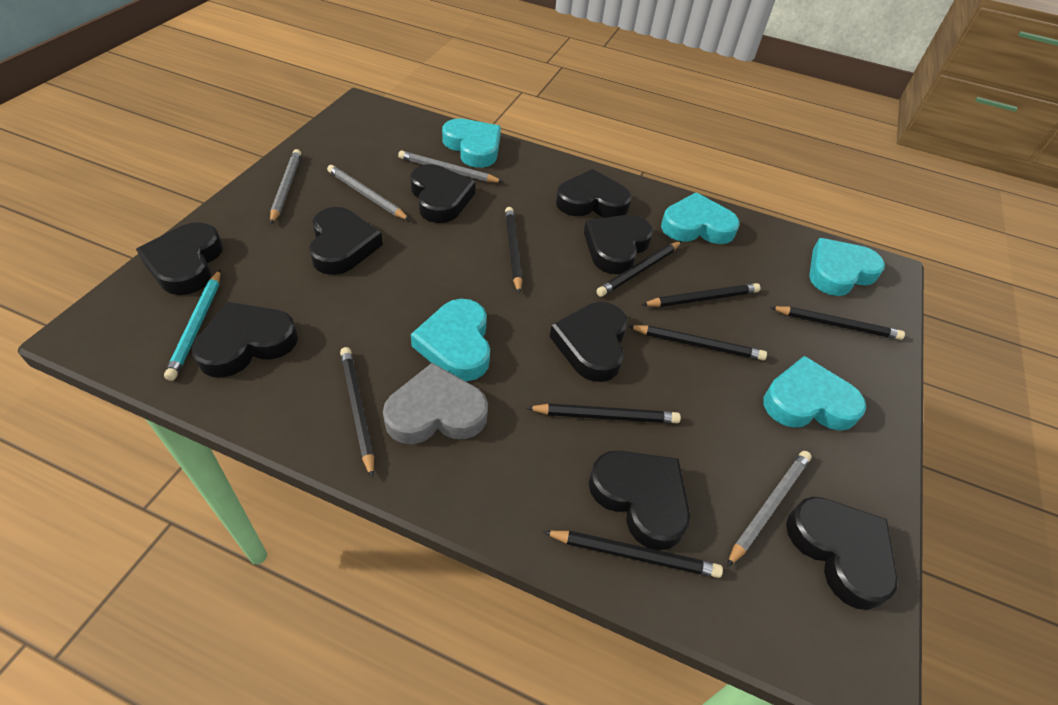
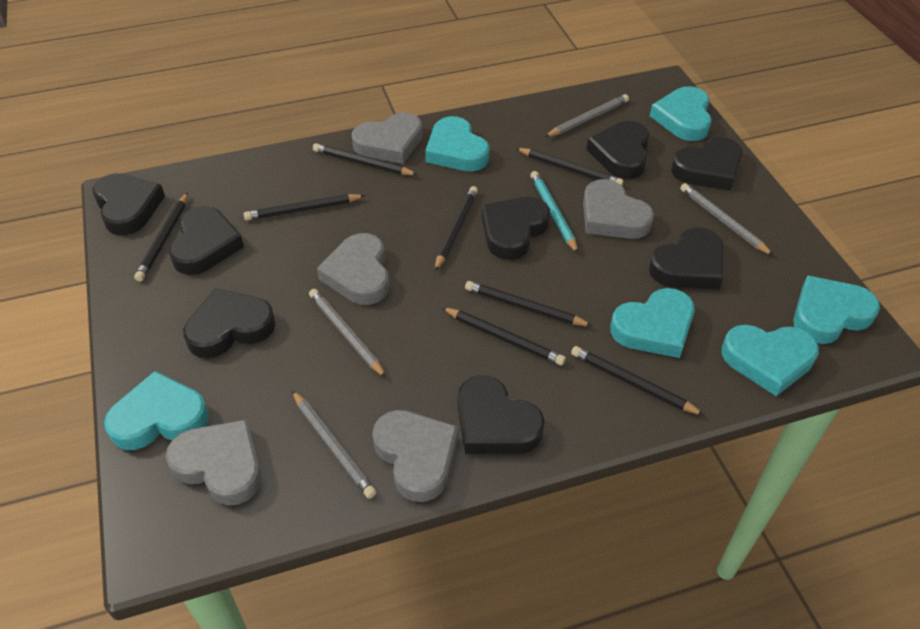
black heart: 9 -> 8
grey heart: 1 -> 5
turquoise heart: 5 -> 6

